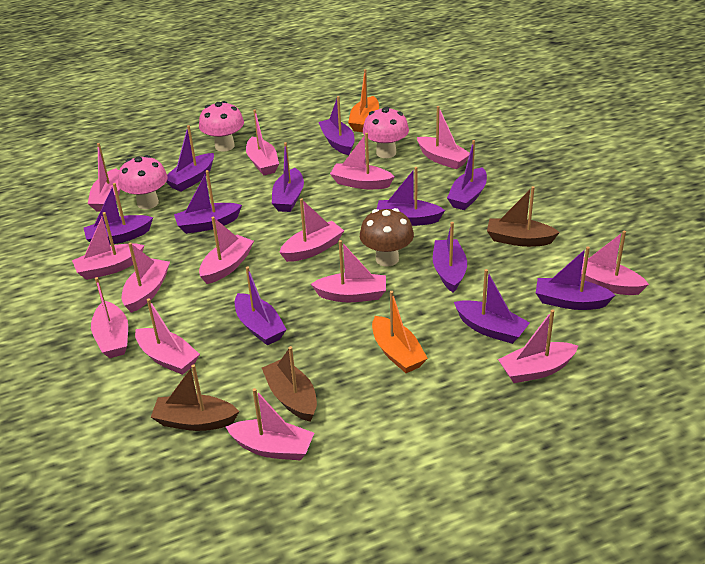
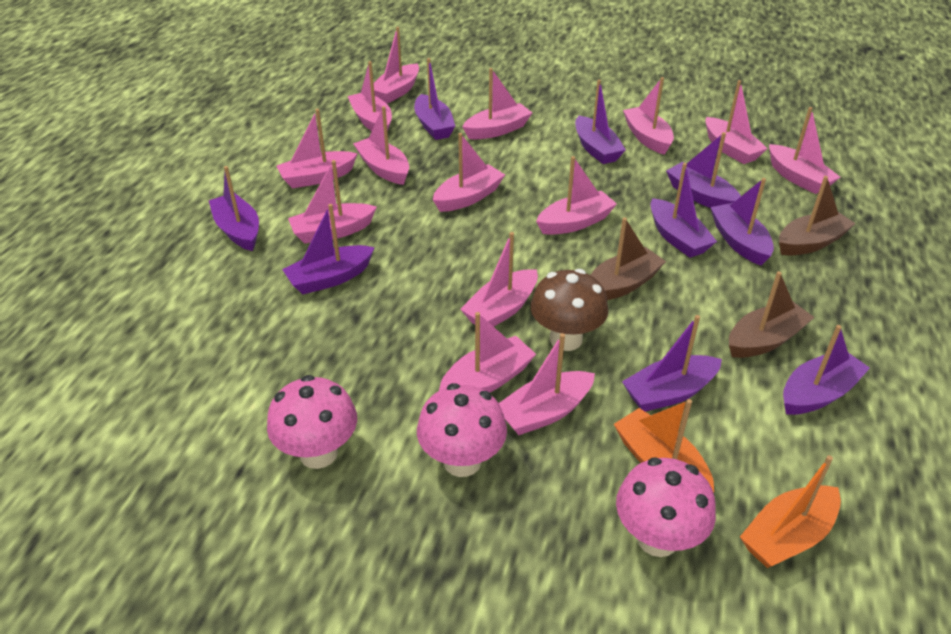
purple boat: 11 -> 9

